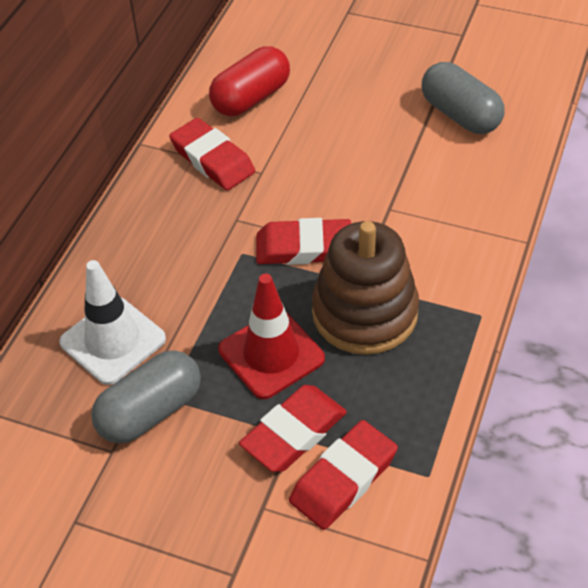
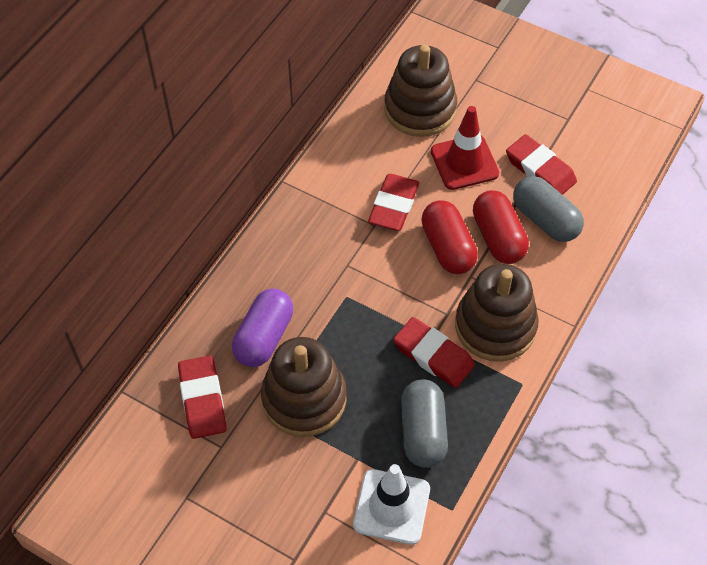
brown stacking toy: 1 -> 3
purple capsule: 0 -> 1
red capsule: 1 -> 2

